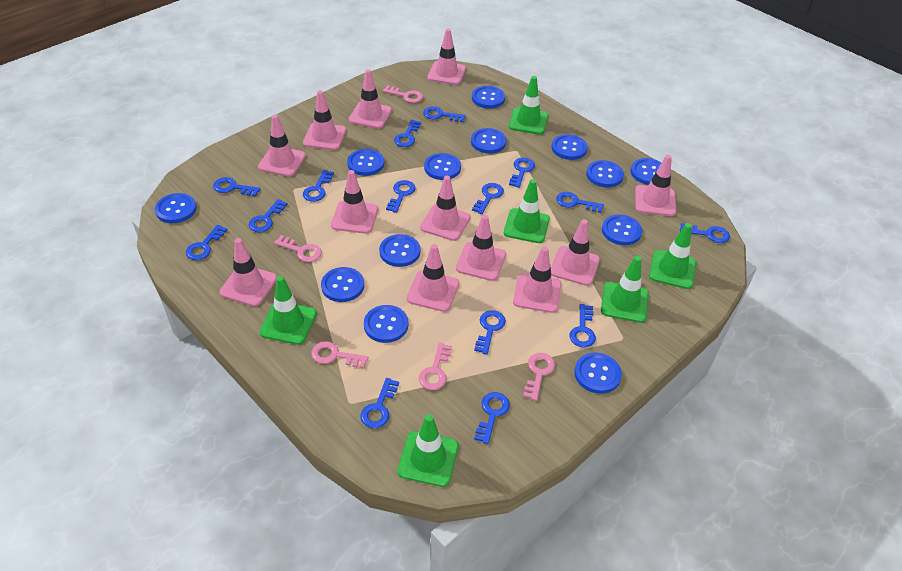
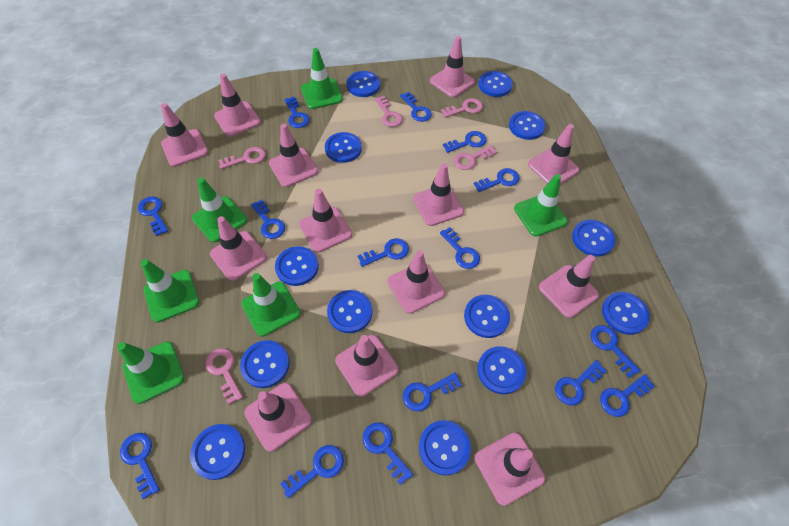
pink traffic cone: 12 -> 13

